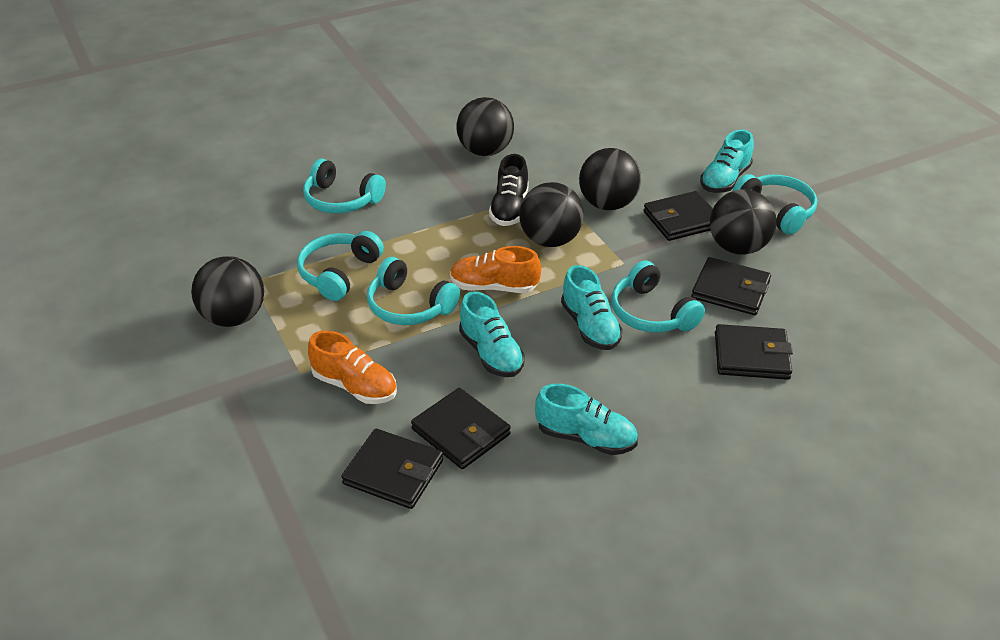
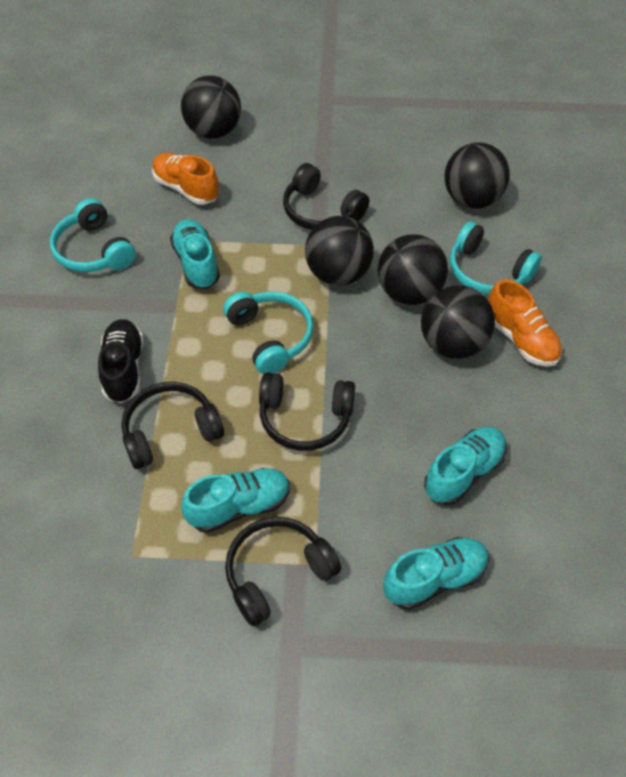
black headphones: 0 -> 4
black wallet: 5 -> 0
turquoise headphones: 5 -> 3

